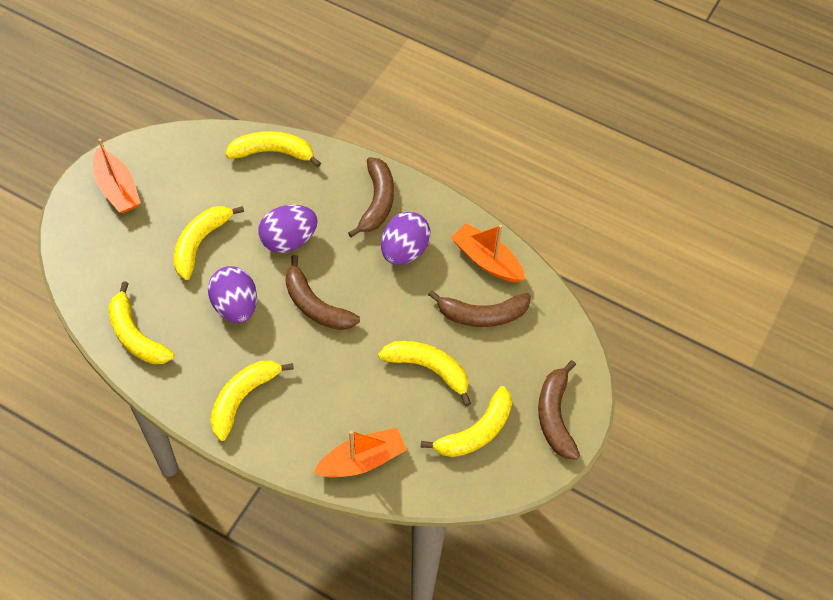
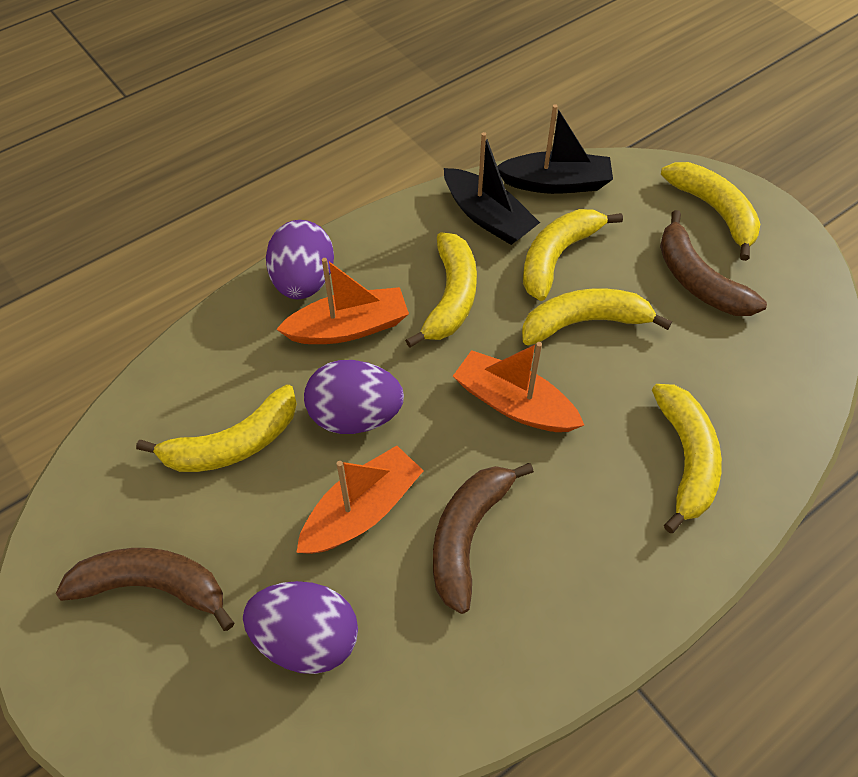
black boat: 0 -> 2
brown banana: 4 -> 3

